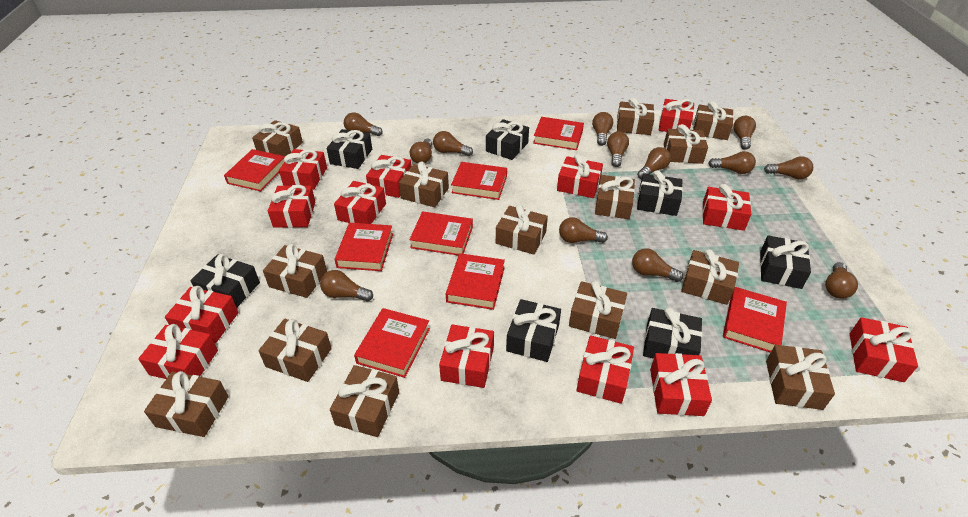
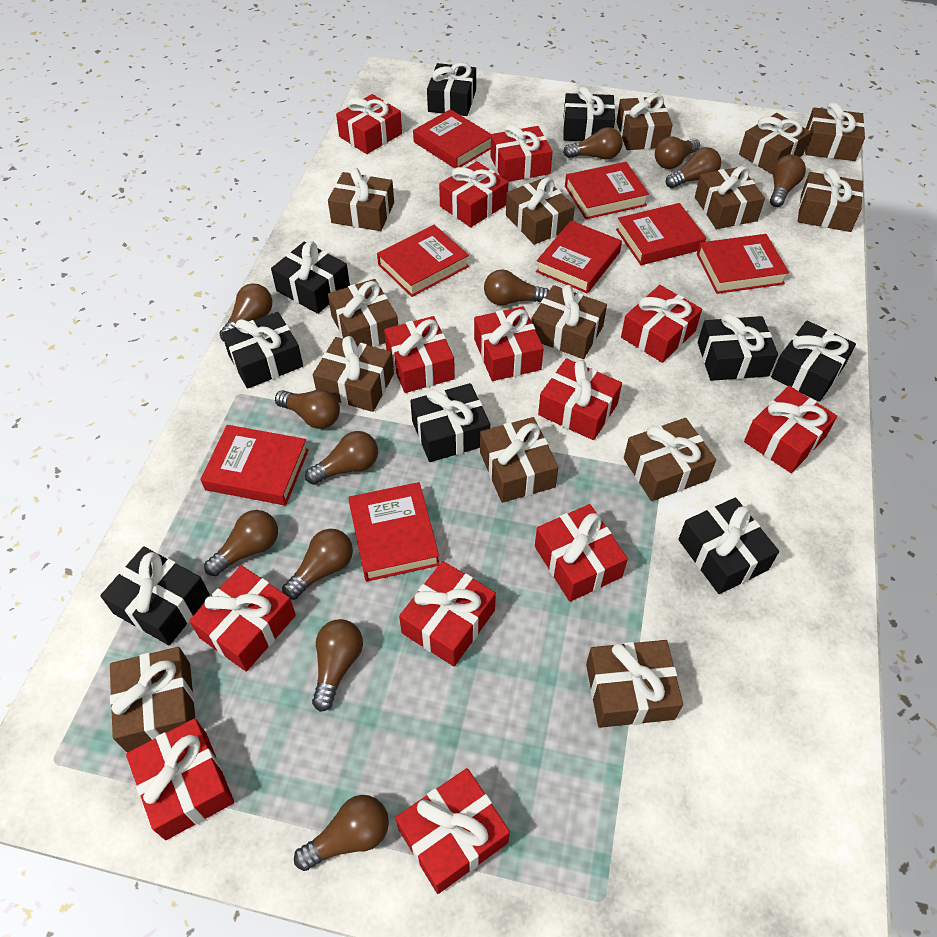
black gift: 7 -> 9
brown light bulb: 13 -> 12

